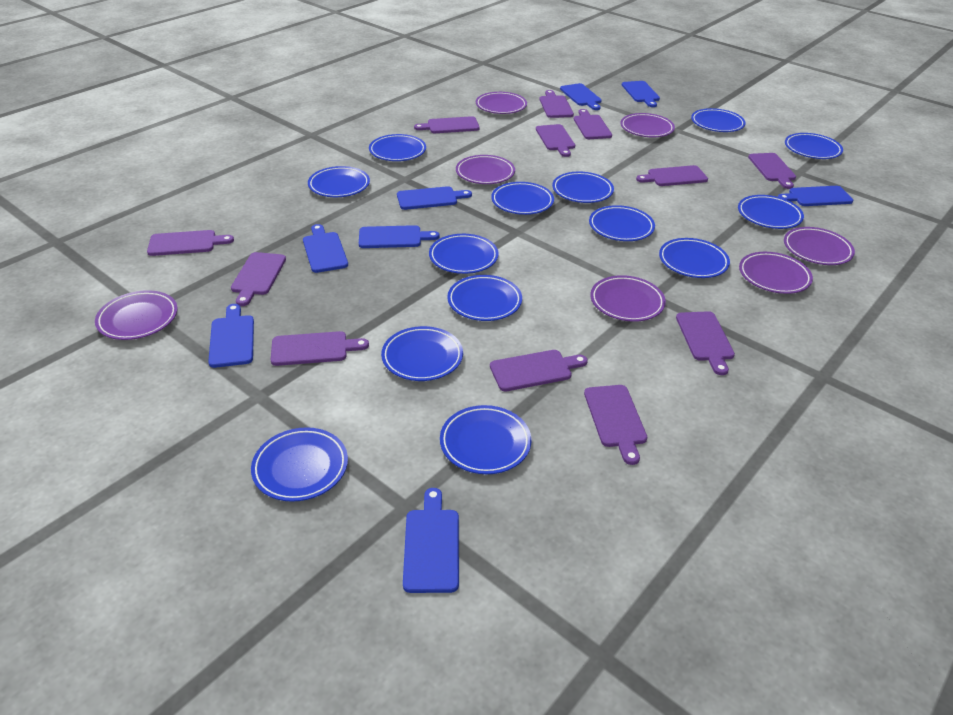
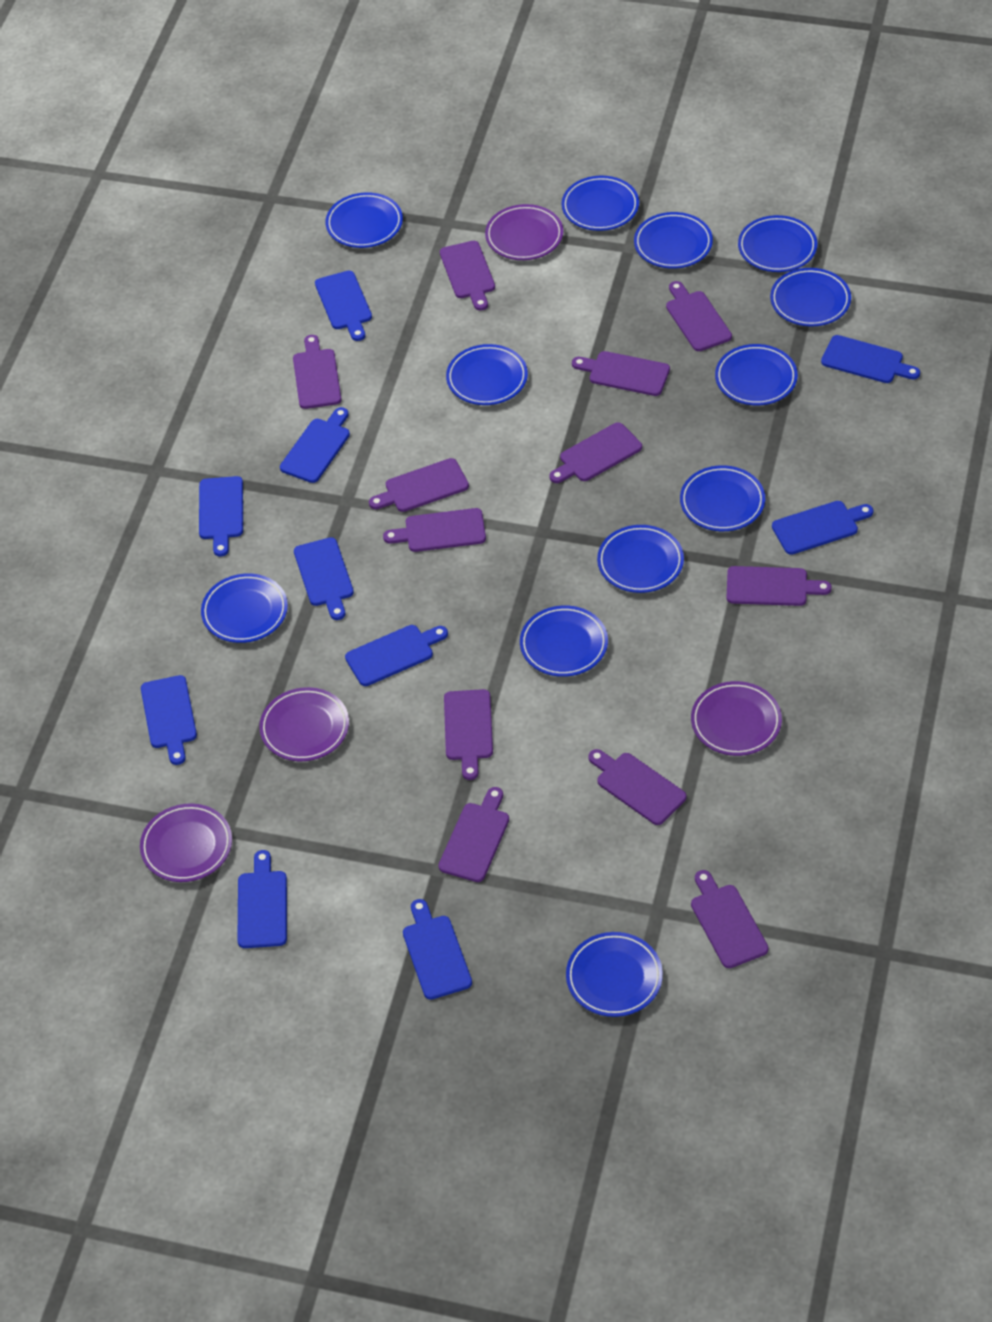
blue cutting board: 8 -> 10
blue plate: 14 -> 12
purple plate: 7 -> 4

